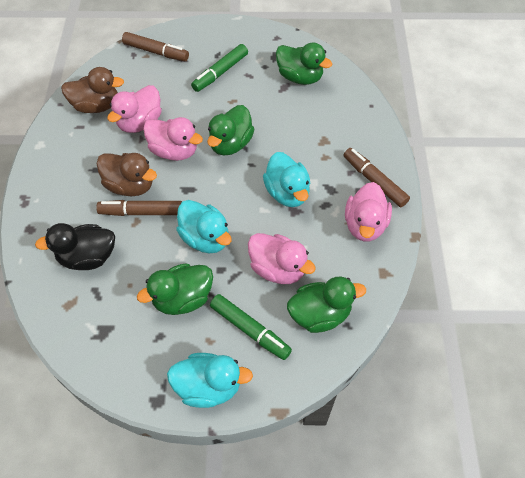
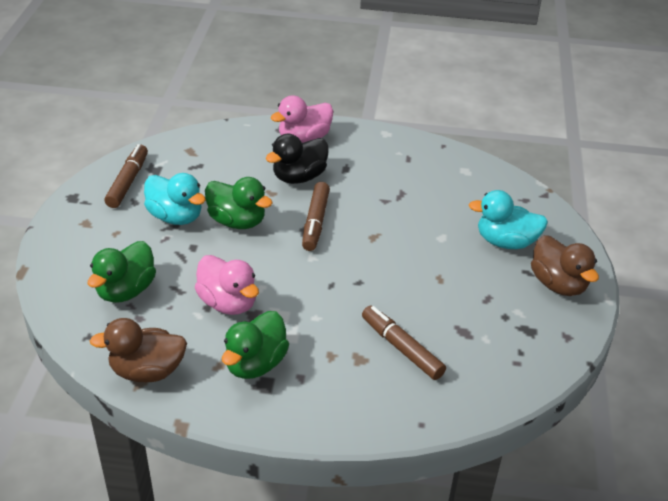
green duck: 4 -> 3
green marker: 2 -> 0
pink duck: 4 -> 2
turquoise duck: 3 -> 2

